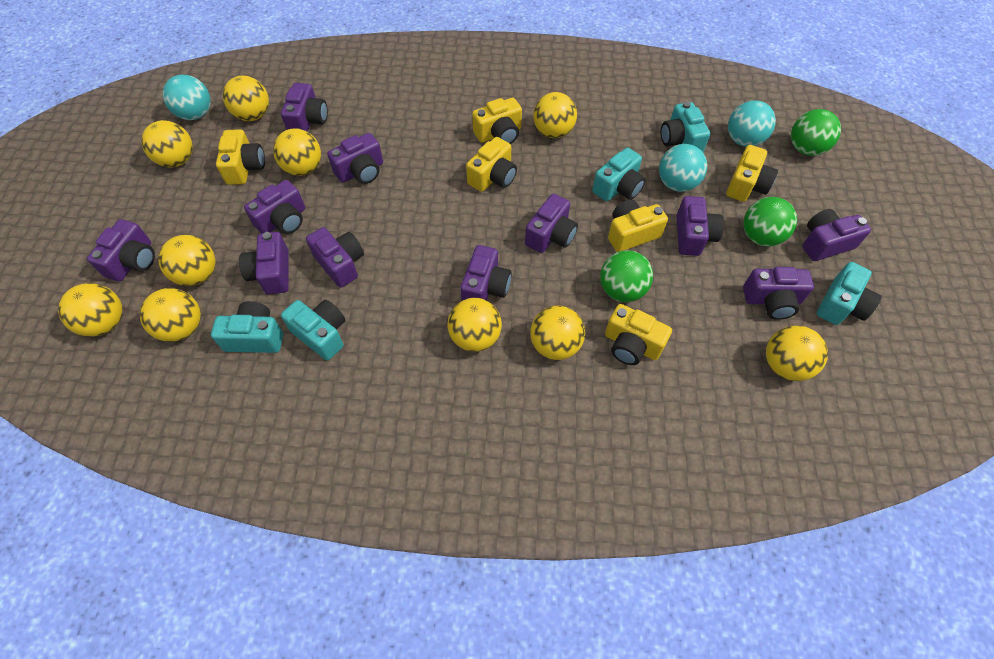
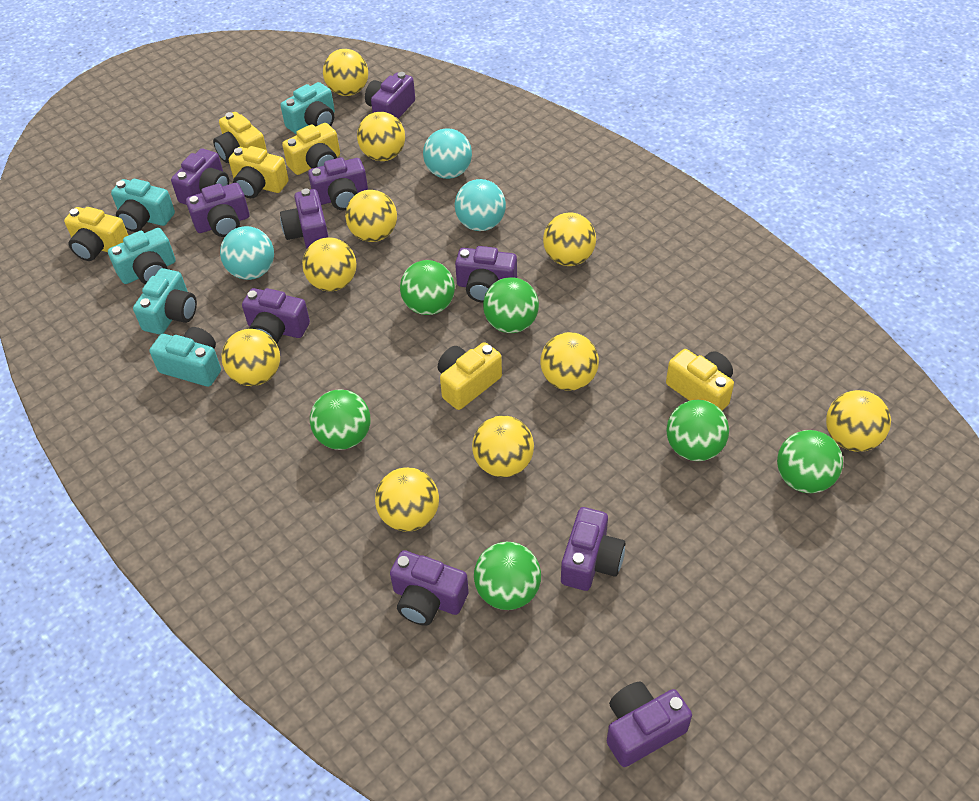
green ball: 3 -> 6
purple camera: 11 -> 10

